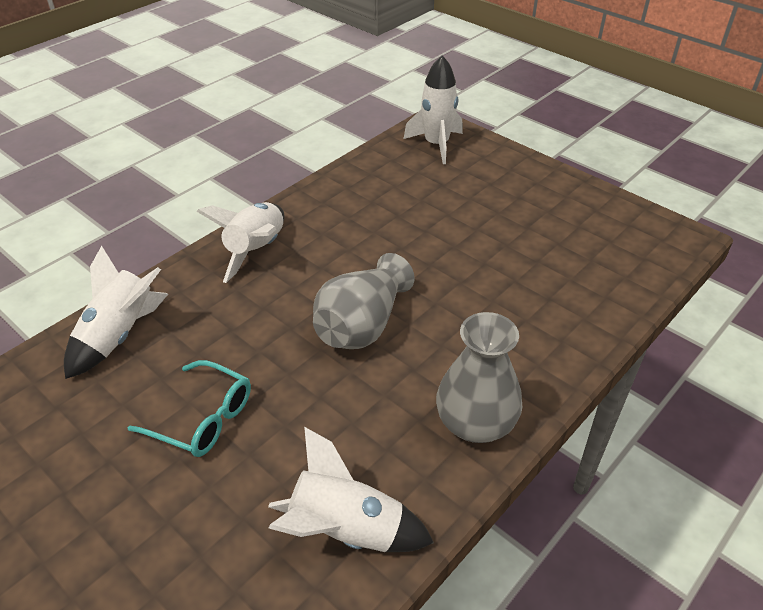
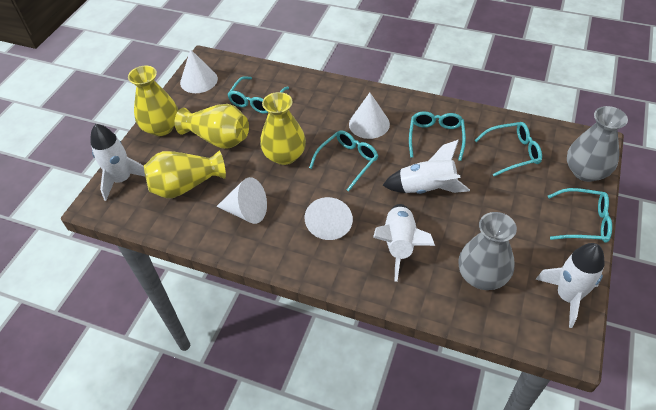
turquoise glasses: 1 -> 5
white cone: 0 -> 4
yellow vase: 0 -> 4

